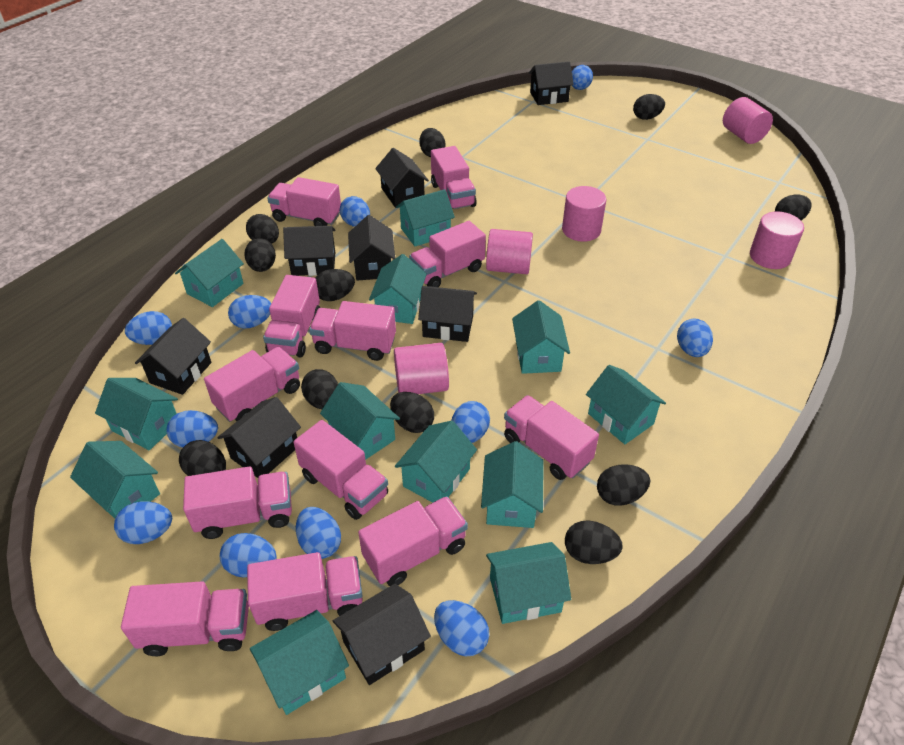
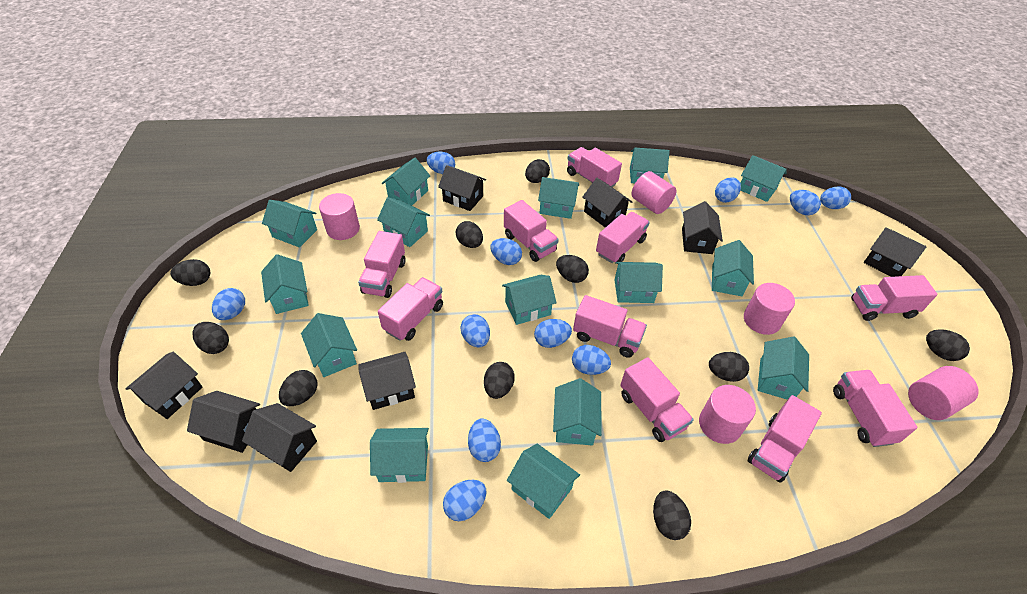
black egg: 11 -> 10
pink truck: 12 -> 10
turquoise house: 12 -> 15

